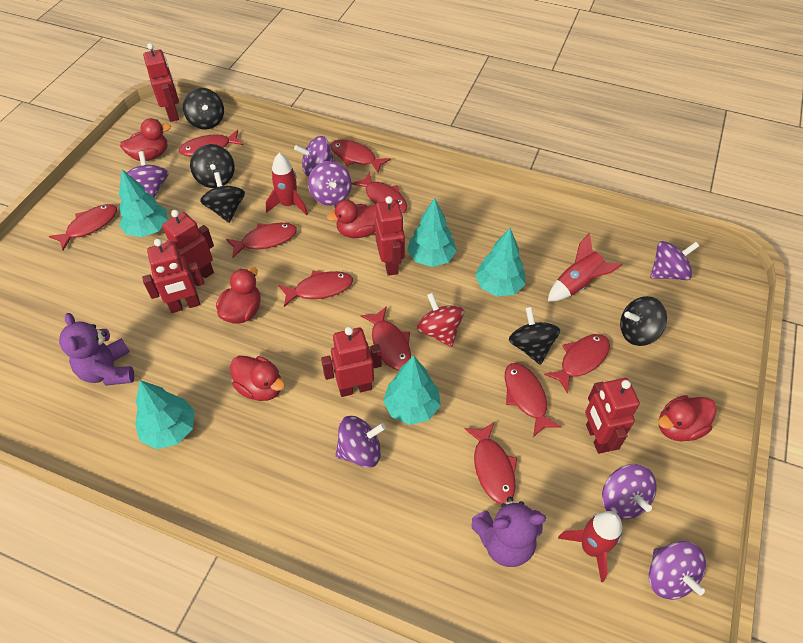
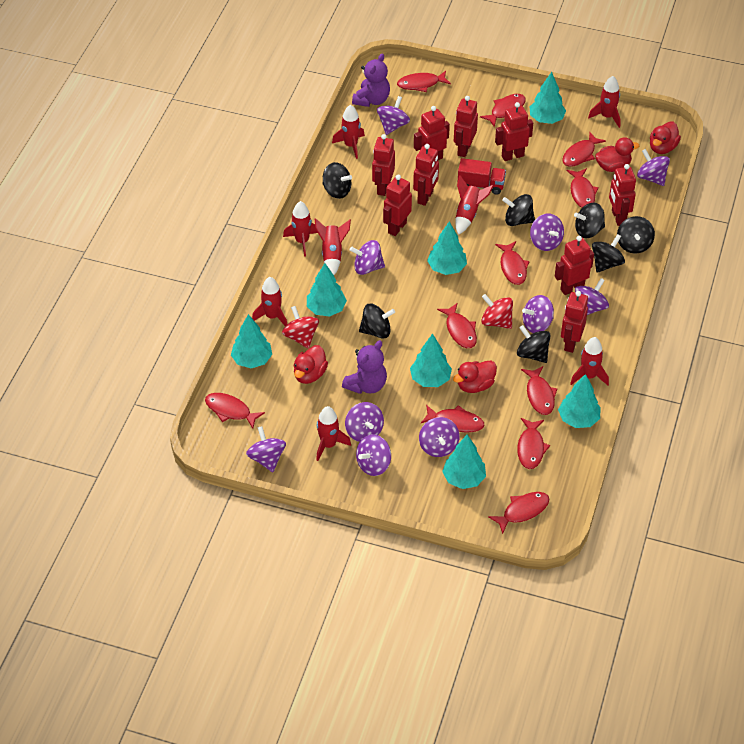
black spinning top: 5 -> 7
purple spinning top: 7 -> 10
red duck: 5 -> 4
red fish: 10 -> 11
red robot: 6 -> 9
red rocket: 3 -> 8
red spinning top: 1 -> 2
red truck: 0 -> 1
turquoise tree: 5 -> 7

